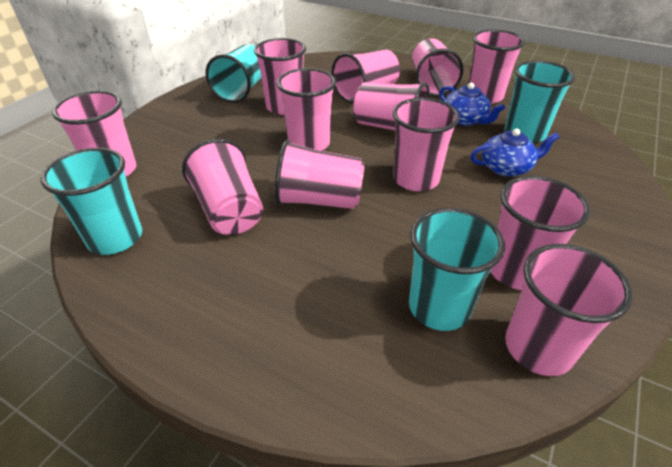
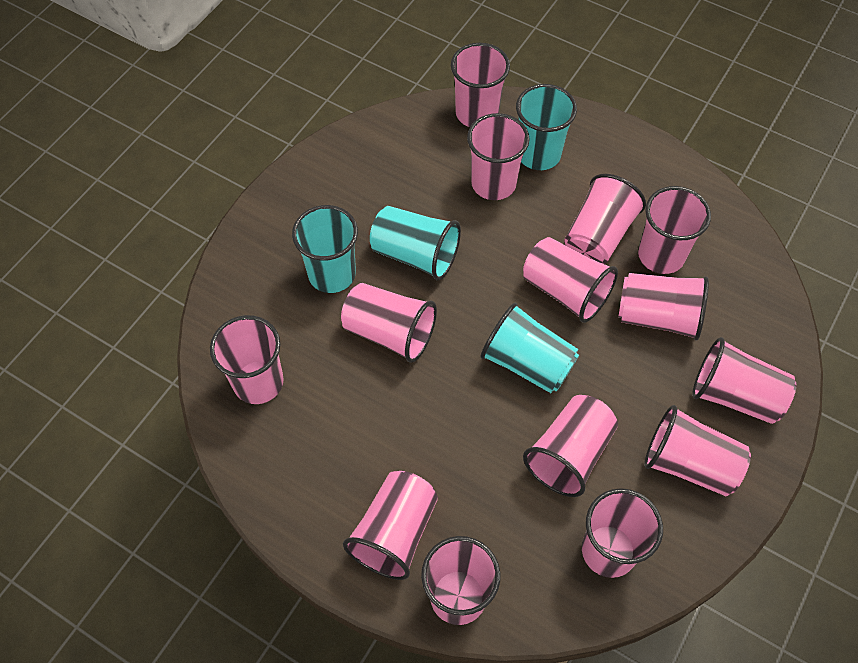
blue teapot: 2 -> 0
pink cup: 12 -> 14

